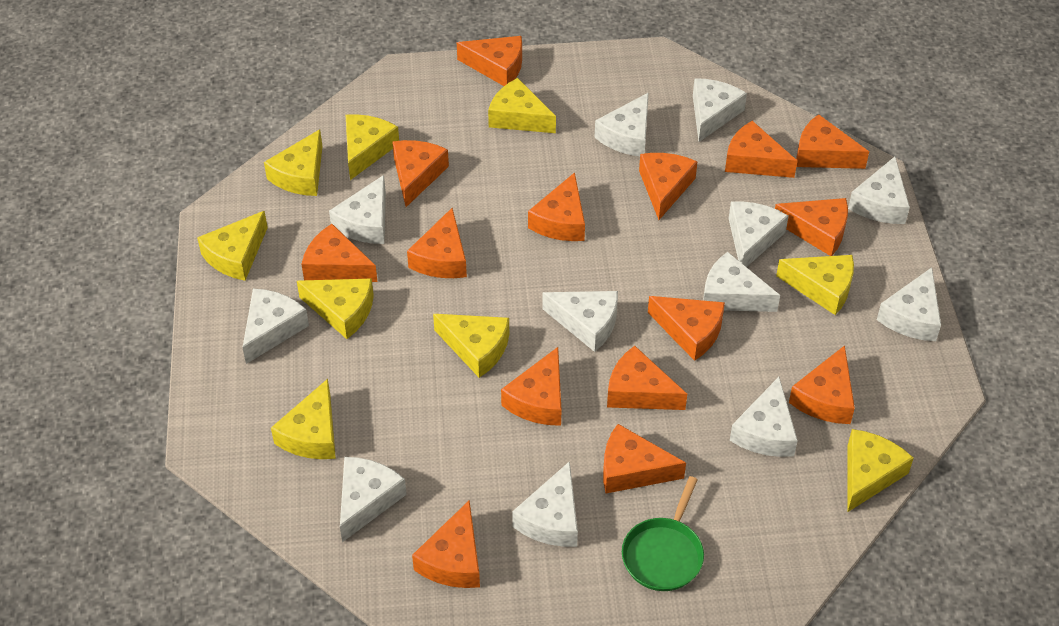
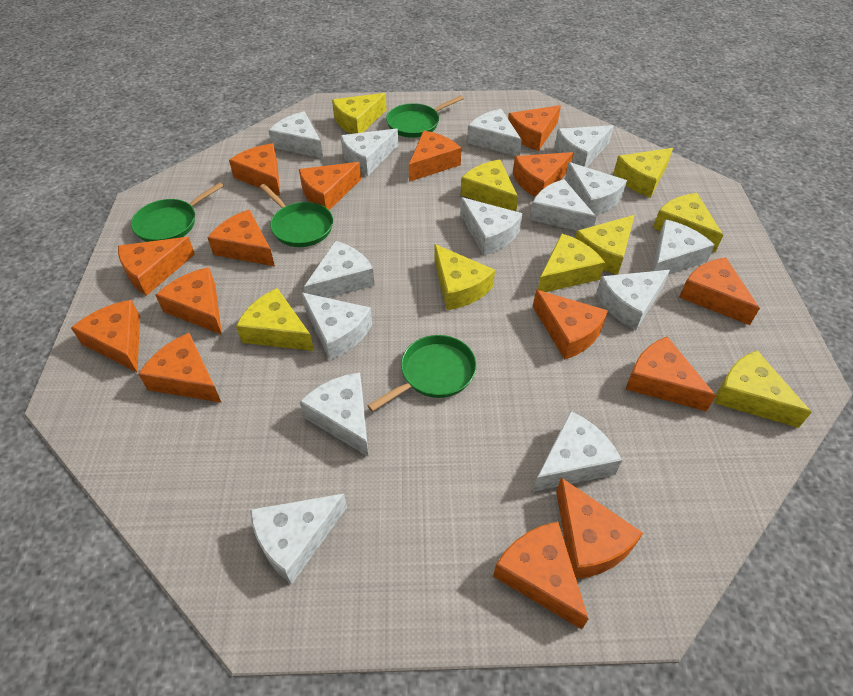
green pan: 1 -> 4
white cheese: 12 -> 14

